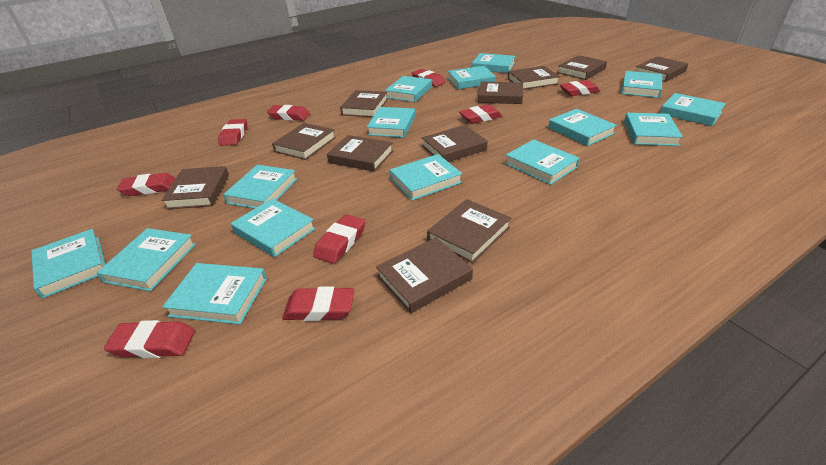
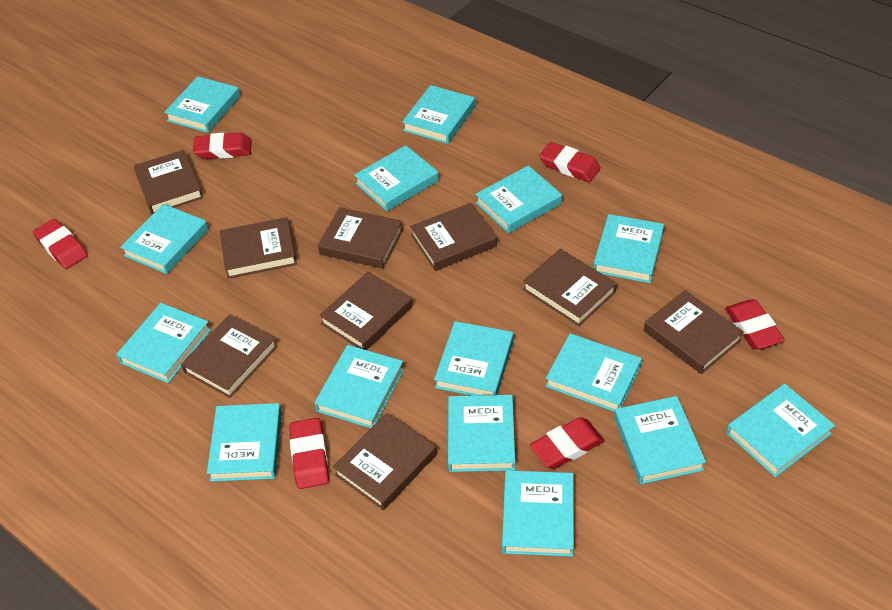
brown book: 11 -> 9
red eraser: 9 -> 6

